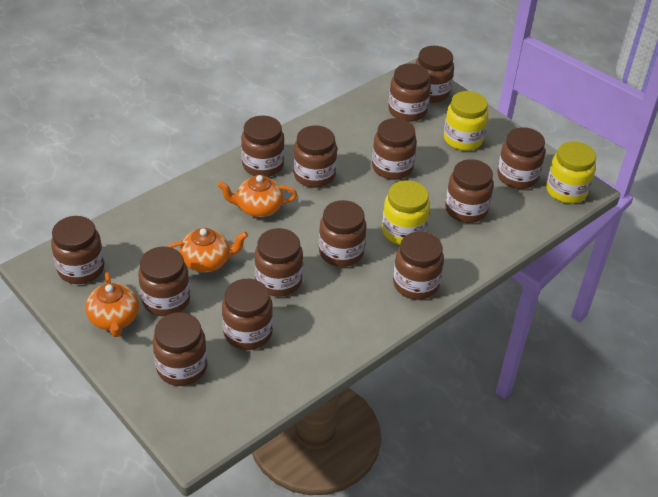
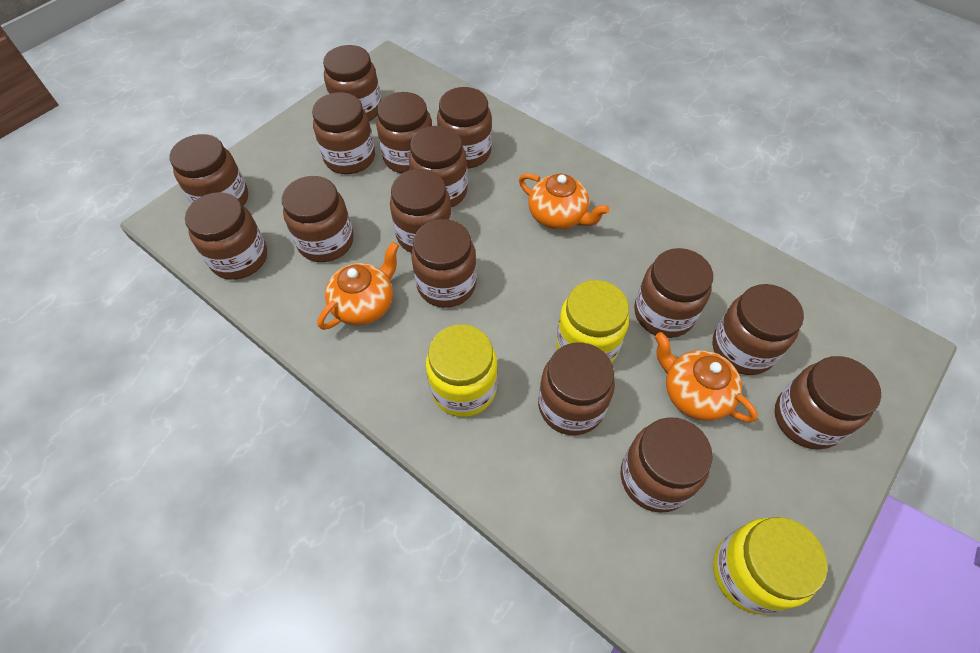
brown jar: 14 -> 15

